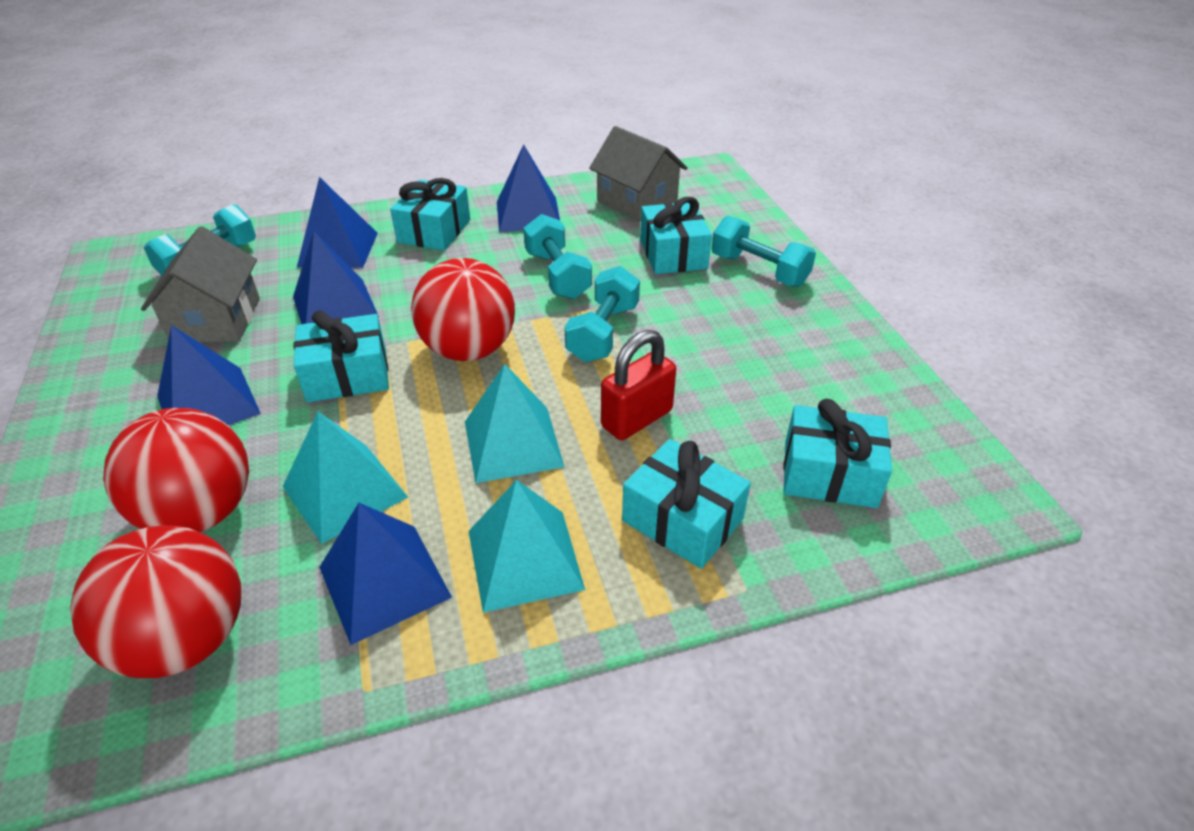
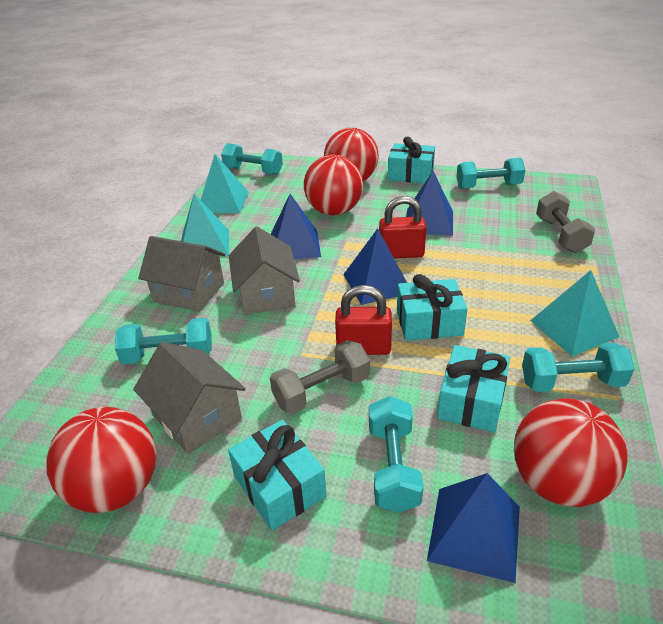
blue pyramid: 5 -> 4
grey dumbbell: 0 -> 2
grey house: 2 -> 3
red ball: 3 -> 4
red padlock: 1 -> 2
turquoise dumbbell: 4 -> 5
turquoise gift: 5 -> 4

